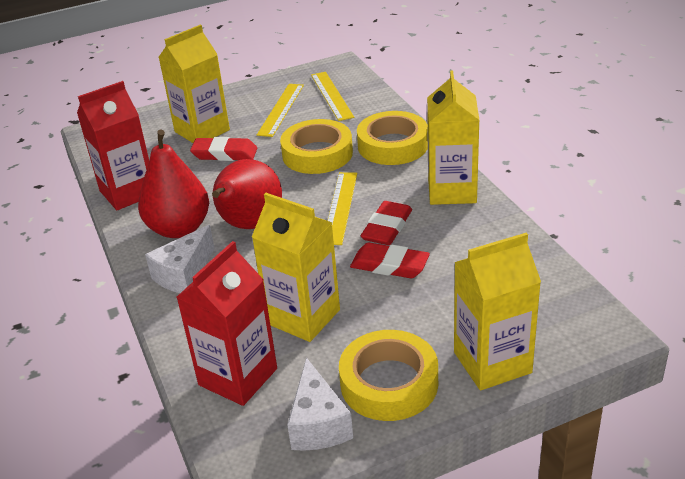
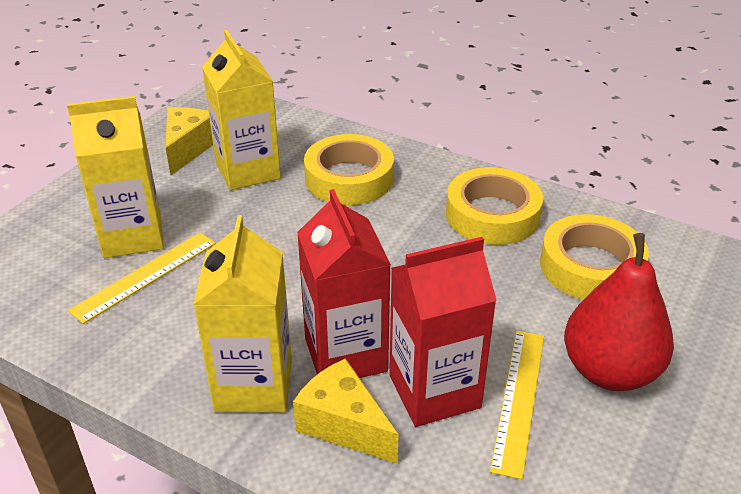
red eraser: 3 -> 0
red pear: 2 -> 1
white cheese: 2 -> 0
yellow carton: 4 -> 3
yellow cheese: 0 -> 2
yellow ruler: 3 -> 2

